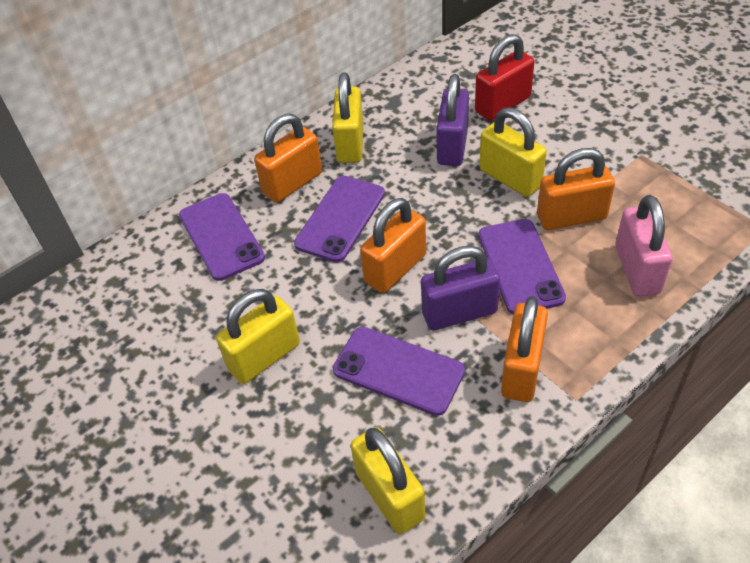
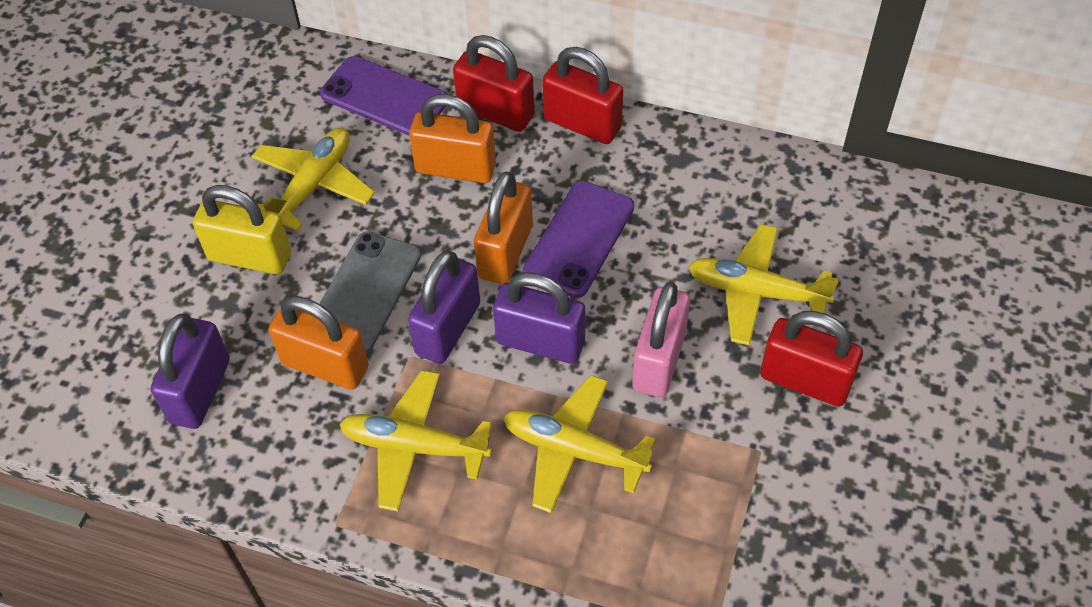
grey phone: 0 -> 1
orange padlock: 4 -> 3
purple padlock: 2 -> 3
purple phone: 4 -> 2
red padlock: 1 -> 3
yellow padlock: 4 -> 1
yellow plane: 0 -> 4

